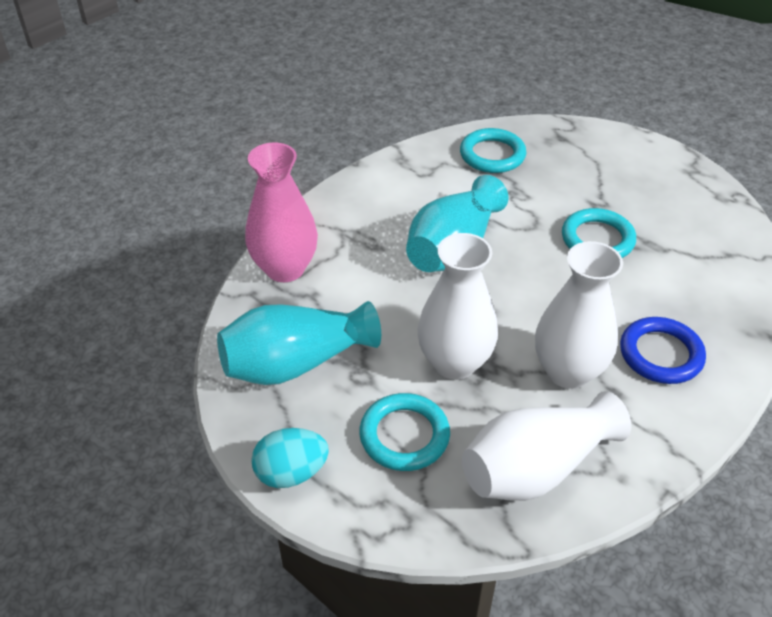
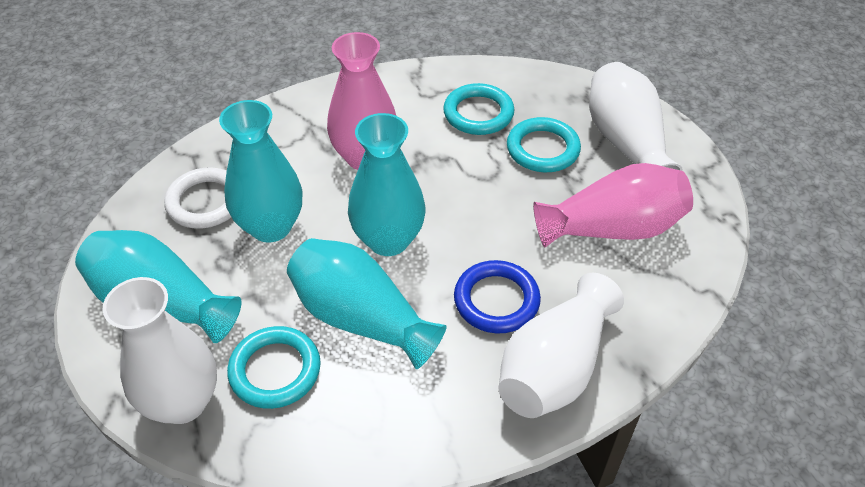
pink vase: 1 -> 2
turquoise egg: 1 -> 0
turquoise vase: 2 -> 4
white ring: 0 -> 1

